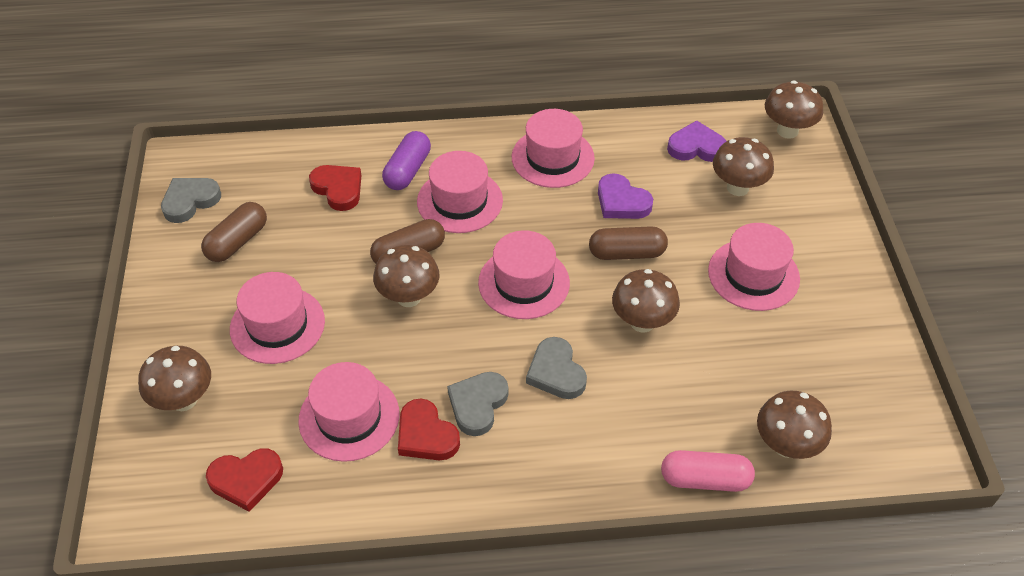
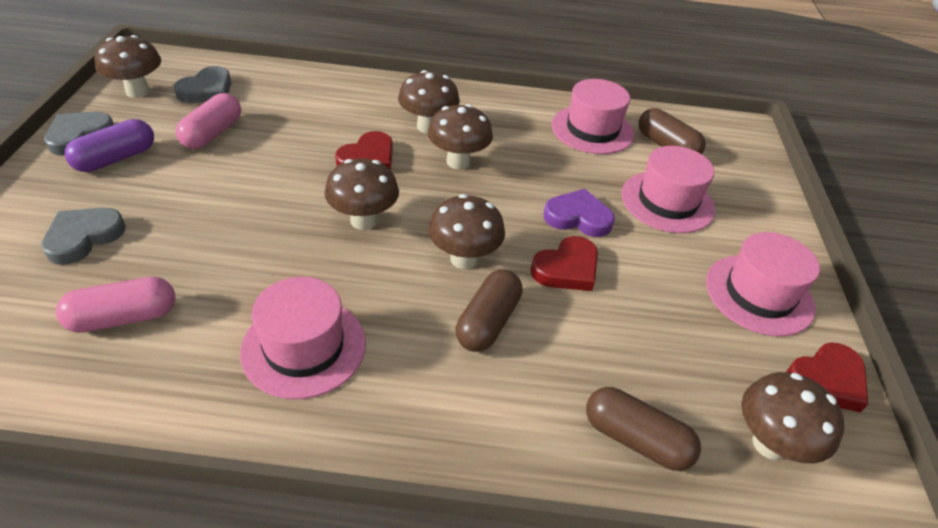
pink capsule: 1 -> 2
pink hat: 6 -> 4
purple heart: 2 -> 1

